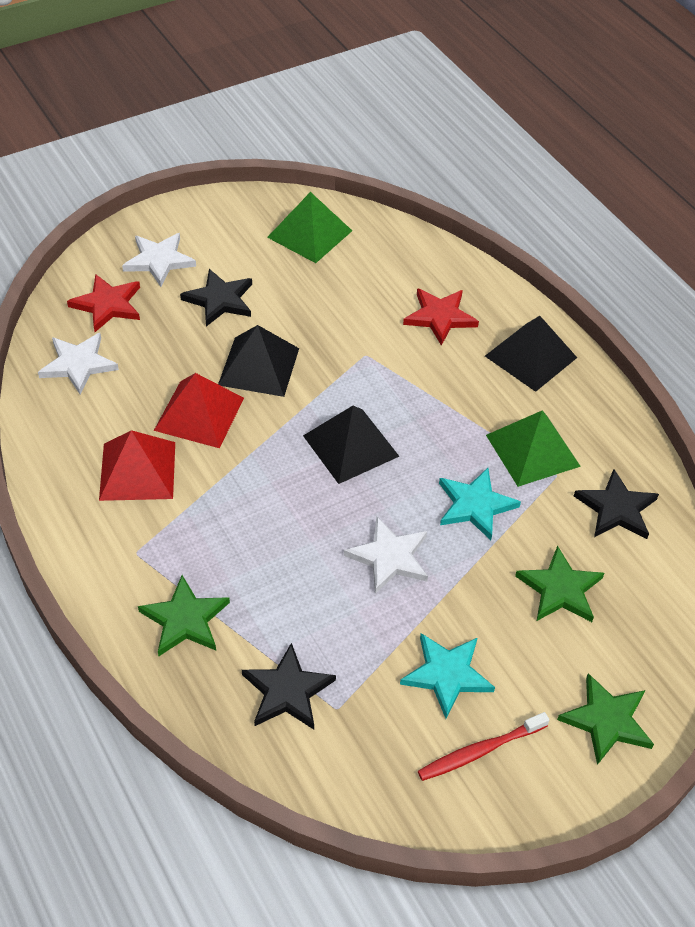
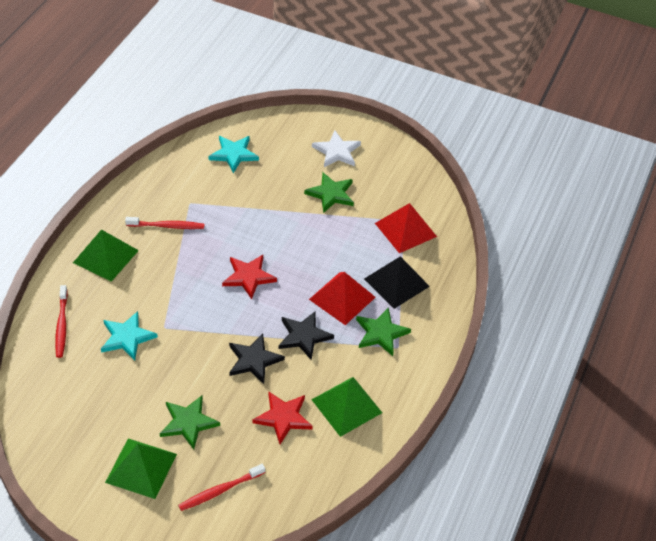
black pyramid: 3 -> 1
black star: 3 -> 2
green pyramid: 2 -> 3
red toothbrush: 1 -> 3
white star: 3 -> 1

